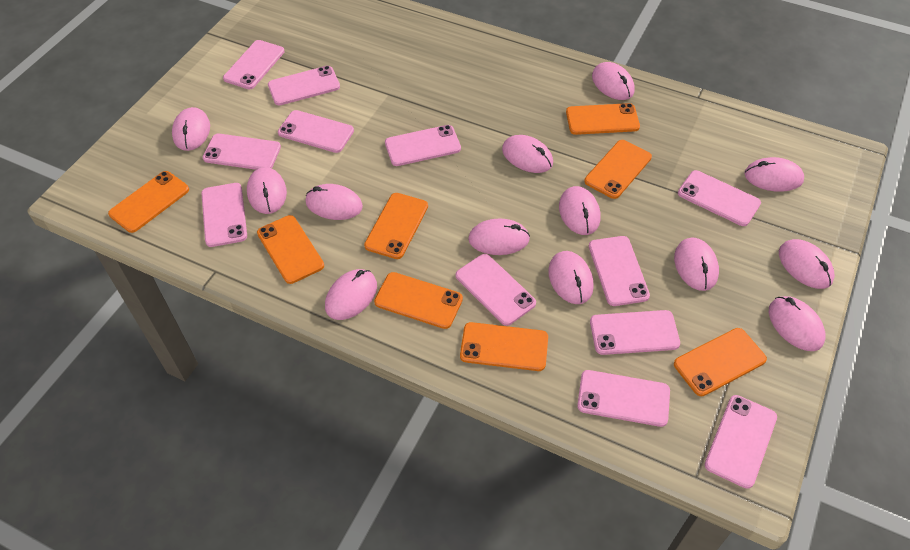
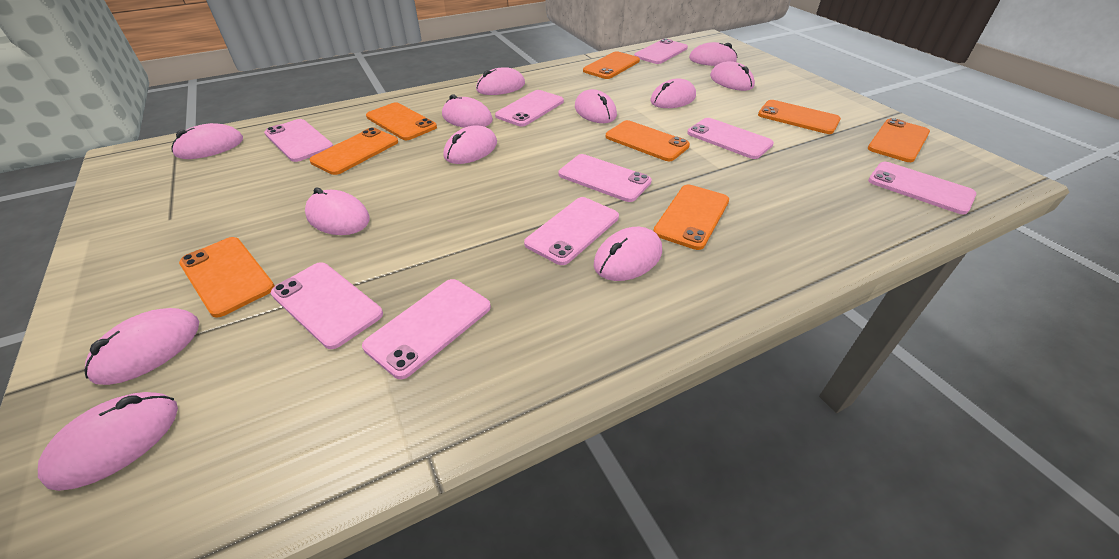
pink mouse: 13 -> 12
pink phone: 12 -> 9

